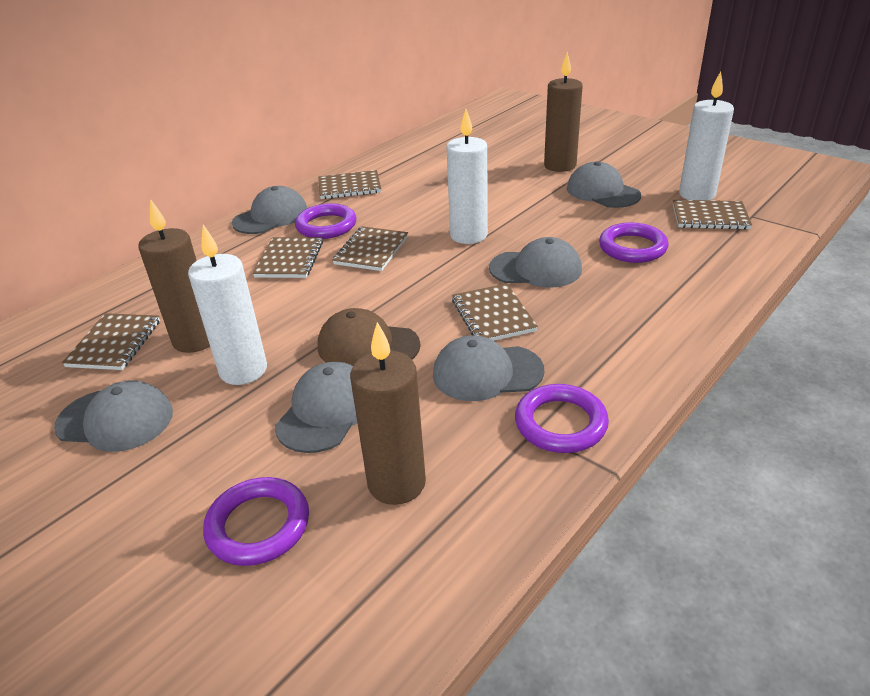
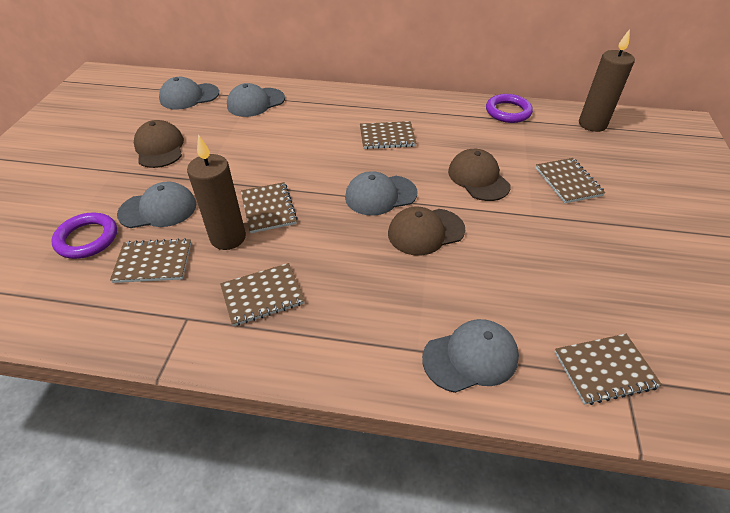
brown candle: 3 -> 2
brown cap: 1 -> 3
grey cap: 6 -> 5
purple ring: 4 -> 2
white candle: 3 -> 0

